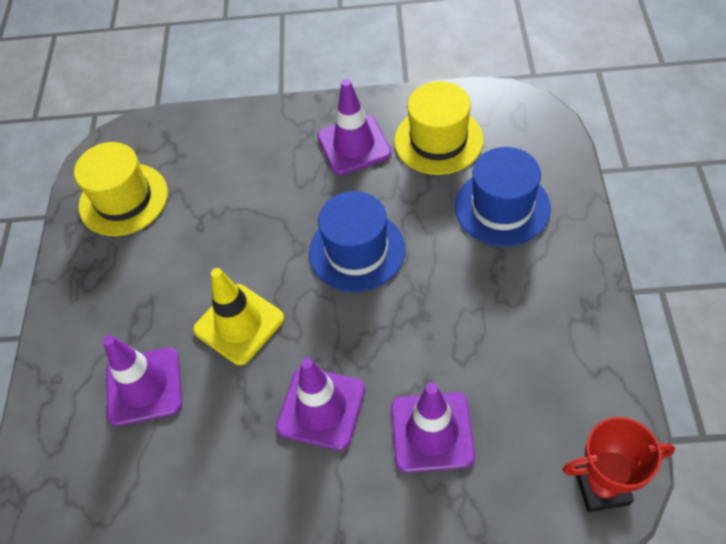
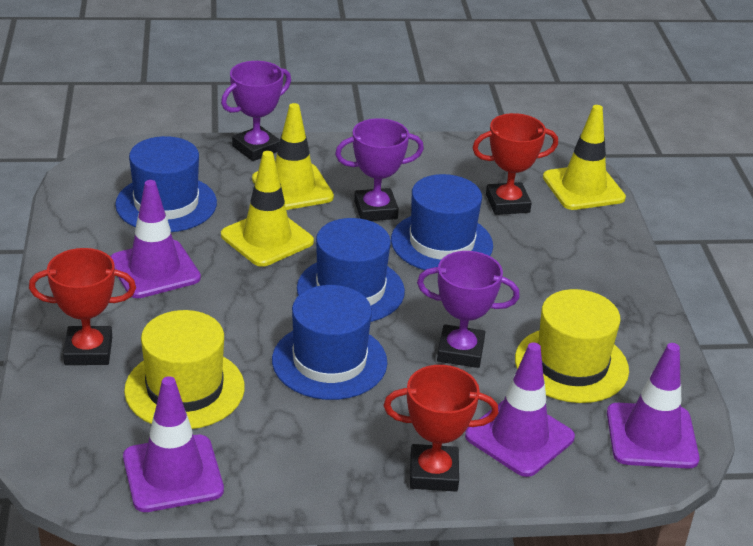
blue hat: 2 -> 4
purple trophy: 0 -> 3
red trophy: 1 -> 3
yellow traffic cone: 1 -> 3

